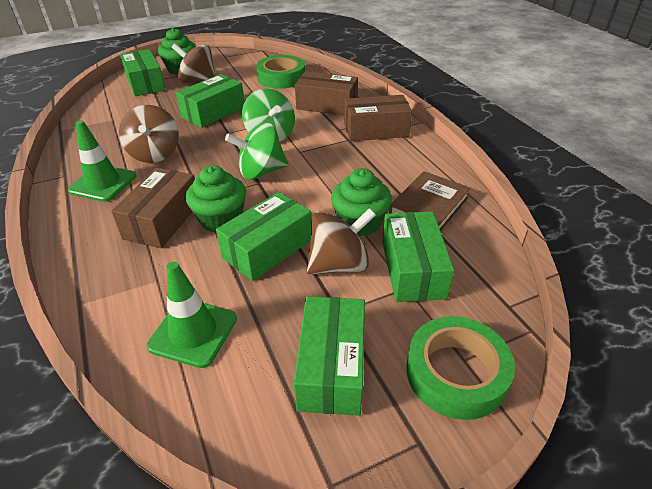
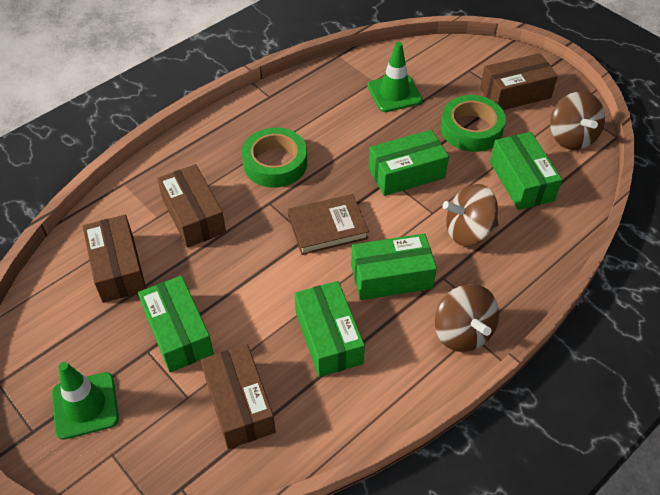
brown box: 3 -> 4
green cupcake: 3 -> 0
green spinning top: 2 -> 0

